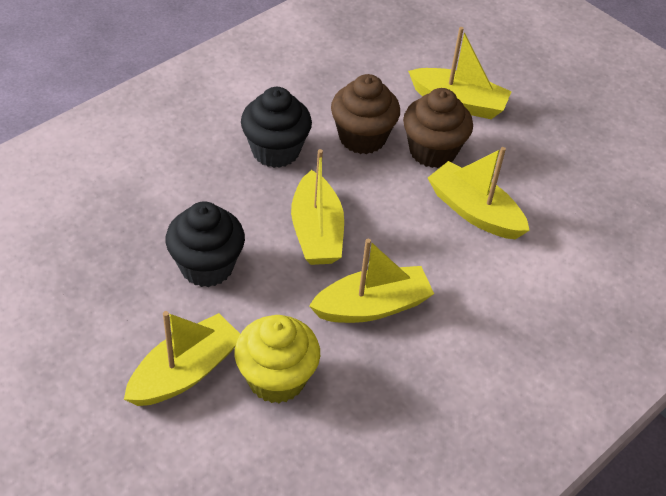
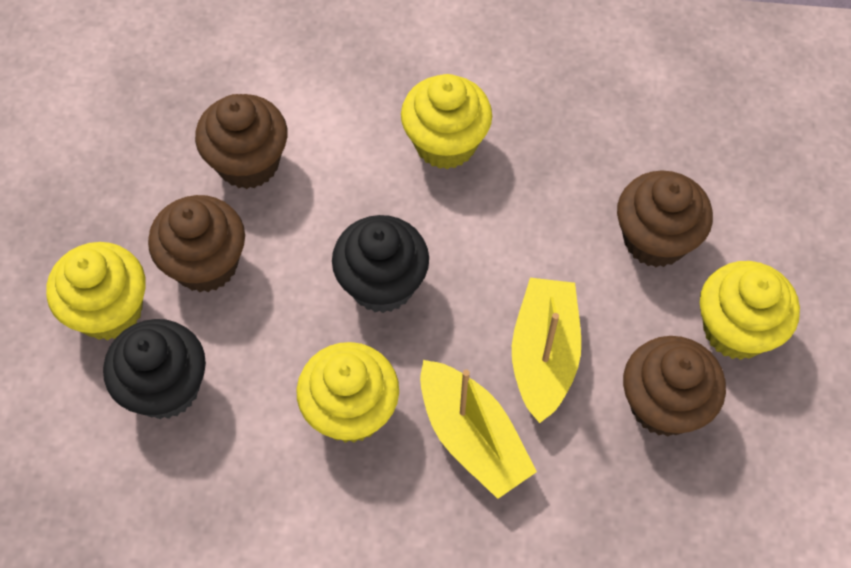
brown cupcake: 2 -> 4
yellow boat: 5 -> 2
yellow cupcake: 1 -> 4

